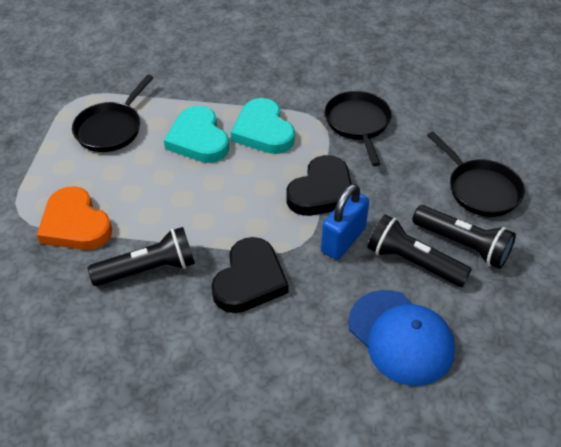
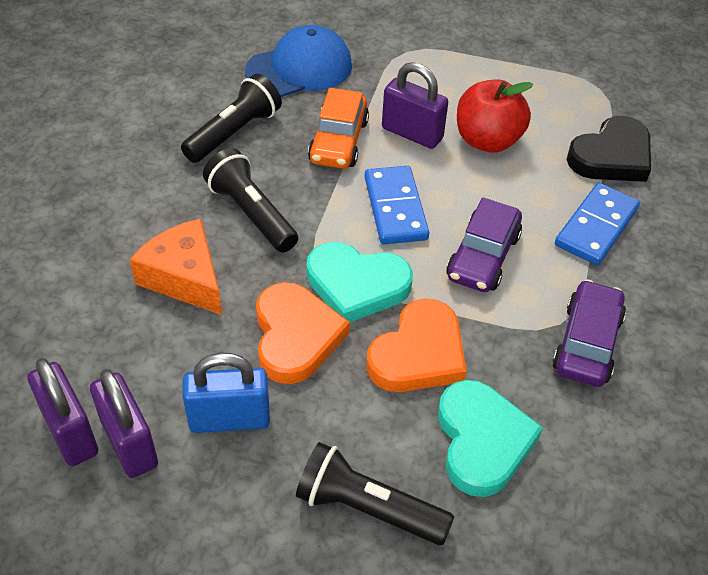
black heart: 2 -> 1
black pan: 3 -> 0
blue domino: 0 -> 2
orange car: 0 -> 1
orange cheese: 0 -> 1
orange heart: 1 -> 2
purple car: 0 -> 2
purple padlock: 0 -> 3
red apple: 0 -> 1

